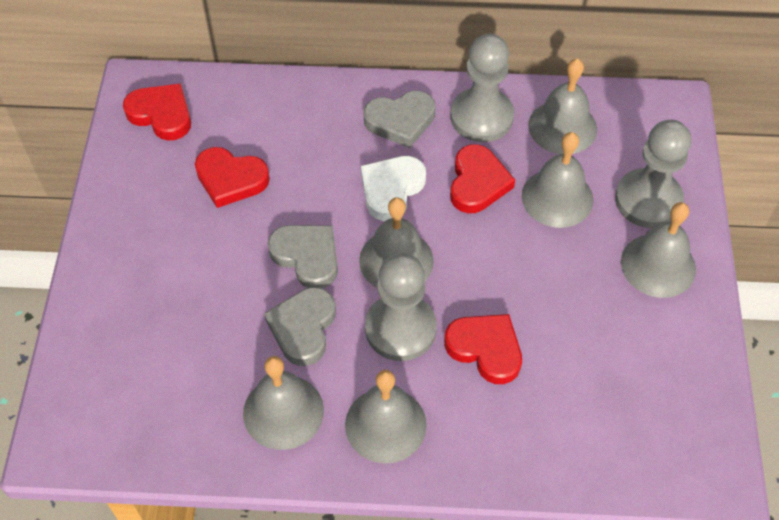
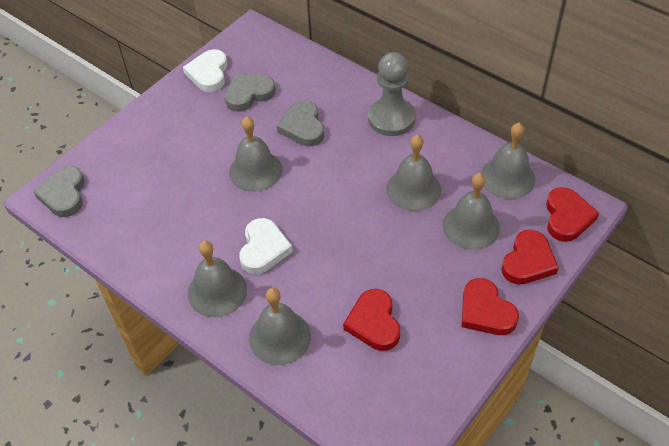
grey pawn: 3 -> 1
white heart: 1 -> 2

